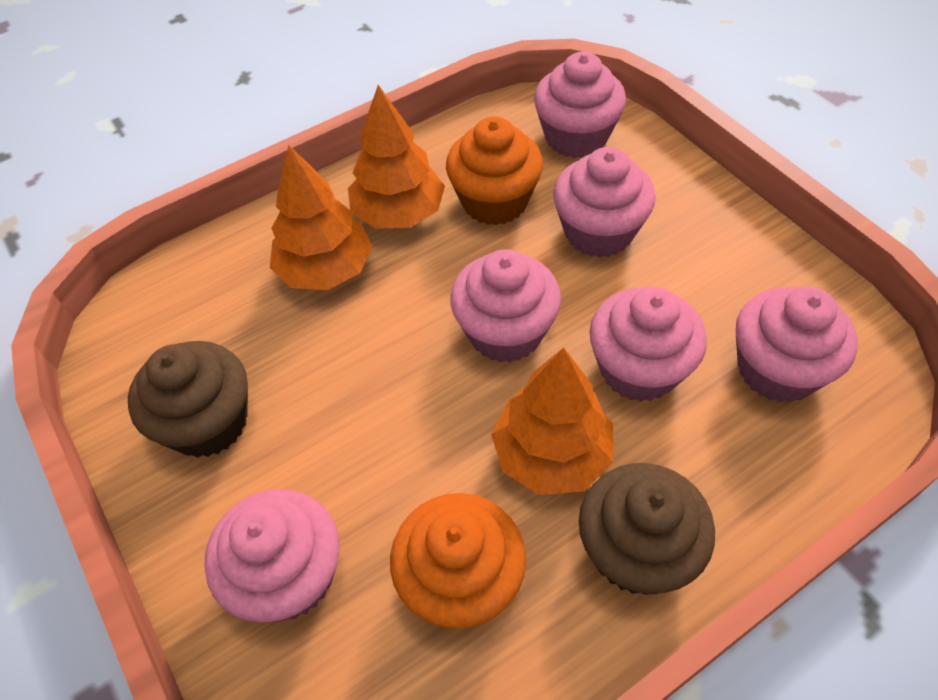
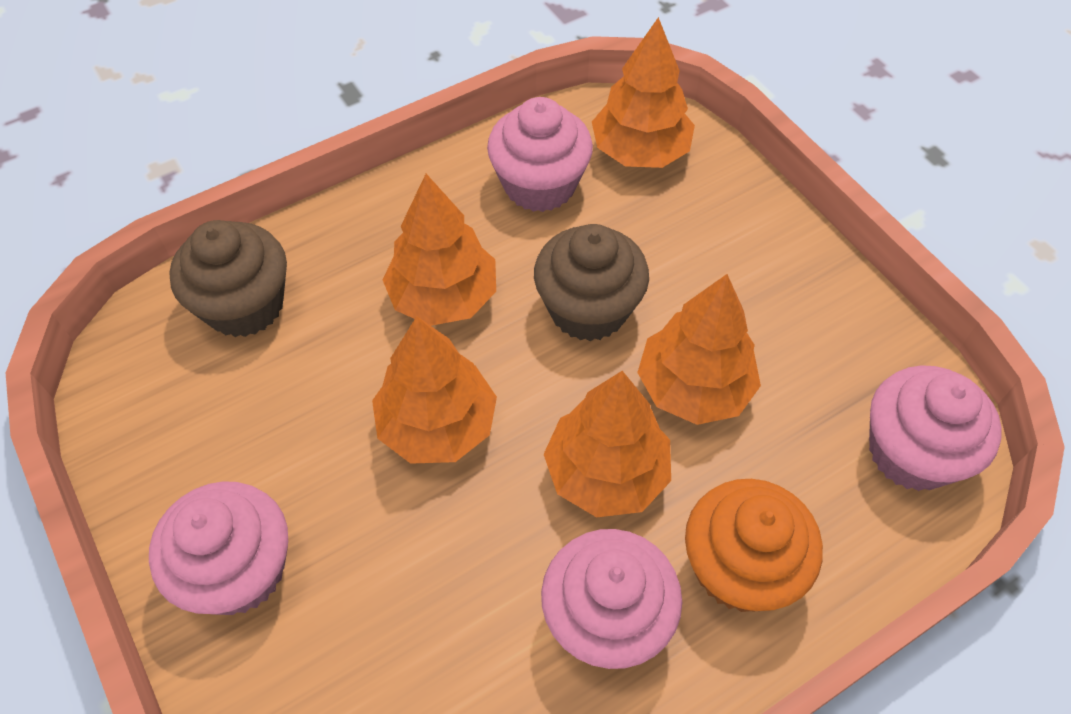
orange cupcake: 2 -> 1
orange tree: 3 -> 5
pink cupcake: 6 -> 4

